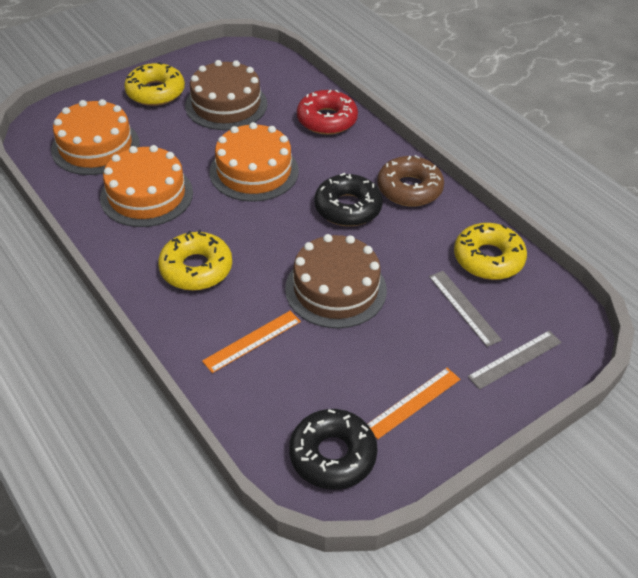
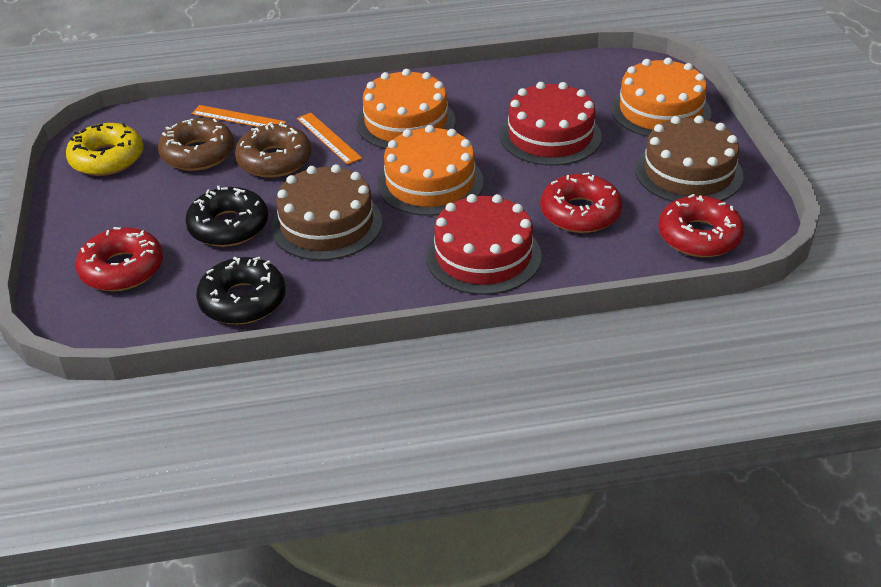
brown donut: 1 -> 2
grey ruler: 2 -> 0
red cake: 0 -> 2
red donut: 1 -> 3
yellow donut: 3 -> 1

